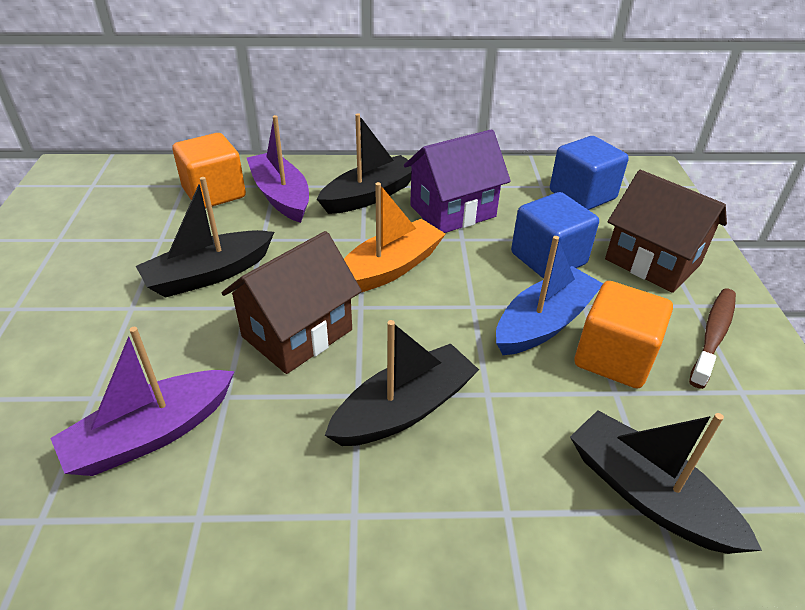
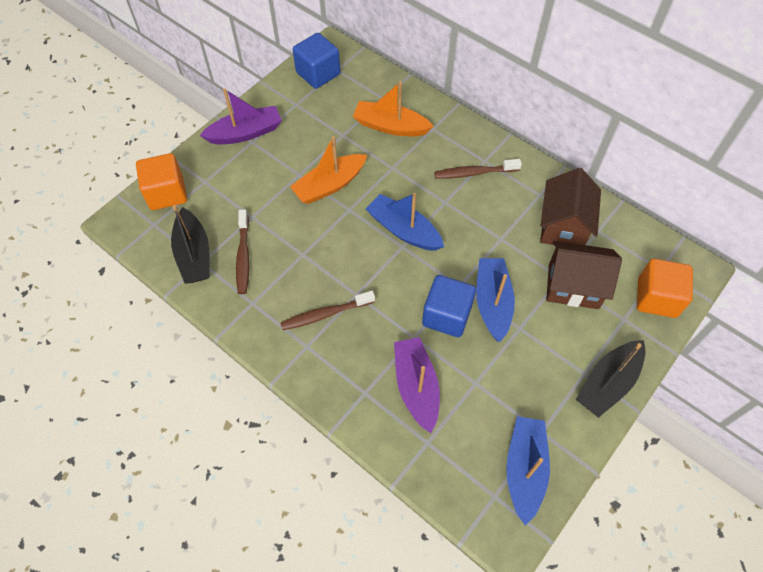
black boat: 4 -> 2
blue boat: 1 -> 3
brown toothbrush: 1 -> 3
orange boat: 1 -> 2
purple house: 1 -> 0

